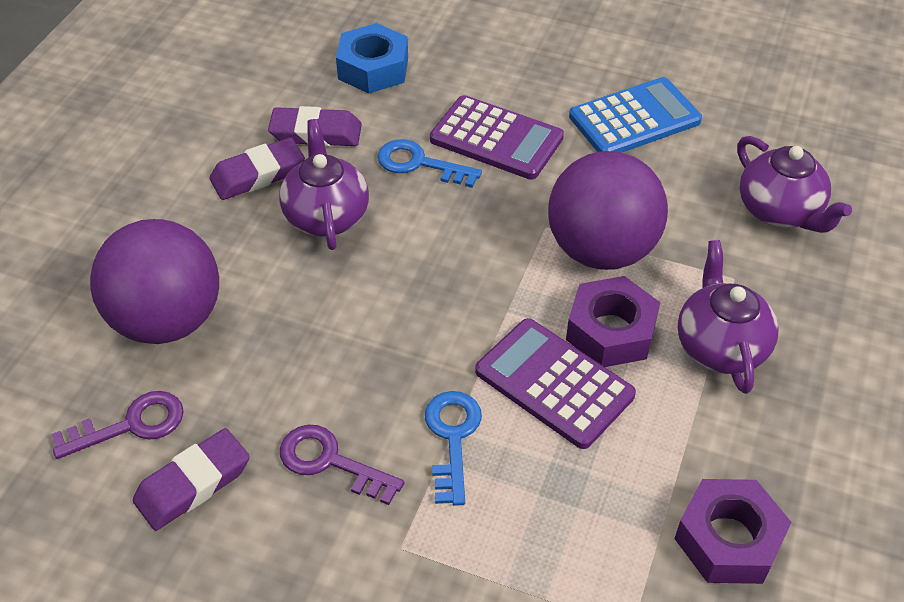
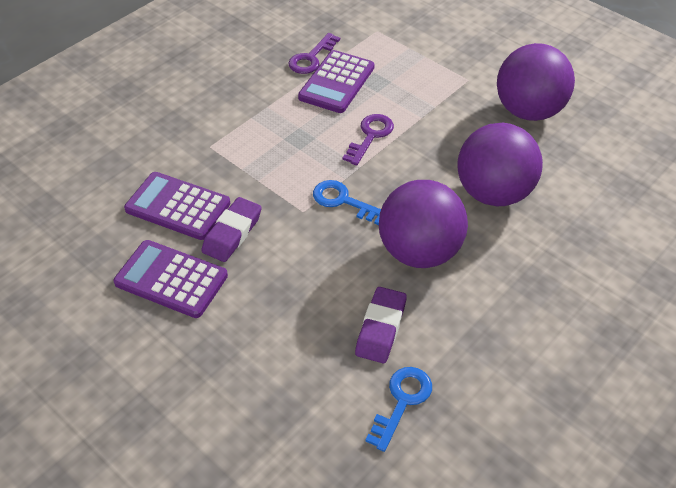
blue calculator: 1 -> 0
blue nut: 1 -> 0
purple ball: 2 -> 3
purple calculator: 2 -> 3
purple eraser: 3 -> 2
purple nut: 2 -> 0
purple teapot: 3 -> 0

